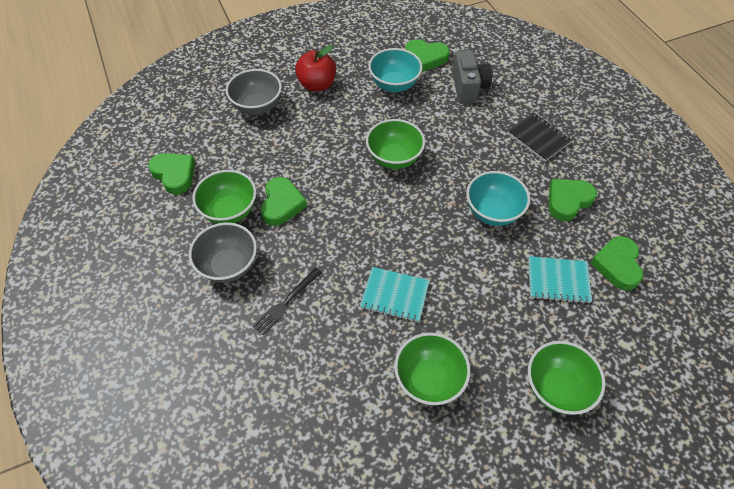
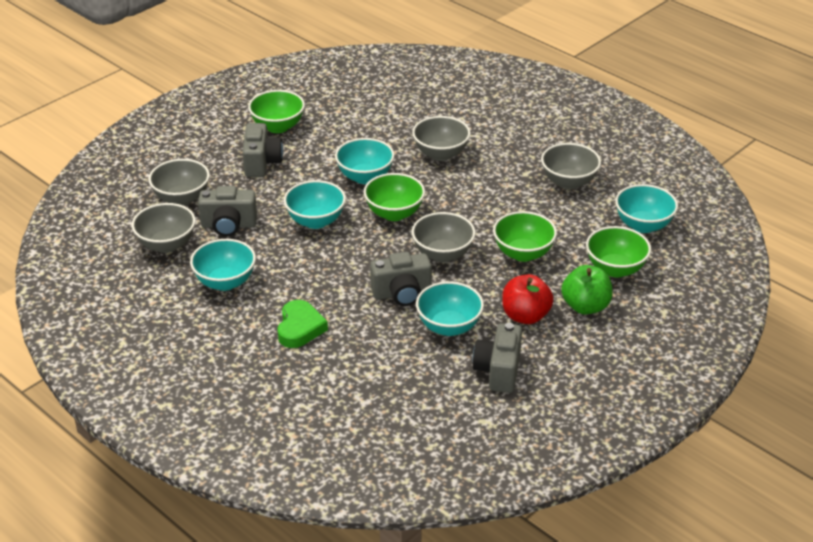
black fork: 1 -> 0
black notebook: 1 -> 0
green apple: 0 -> 1
green heart: 5 -> 1
grey bowl: 2 -> 5
grey camera: 1 -> 4
turquoise bowl: 2 -> 5
turquoise notebook: 2 -> 0

